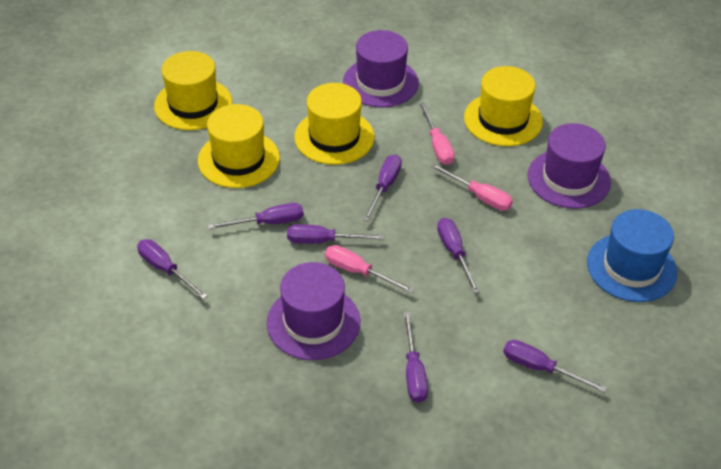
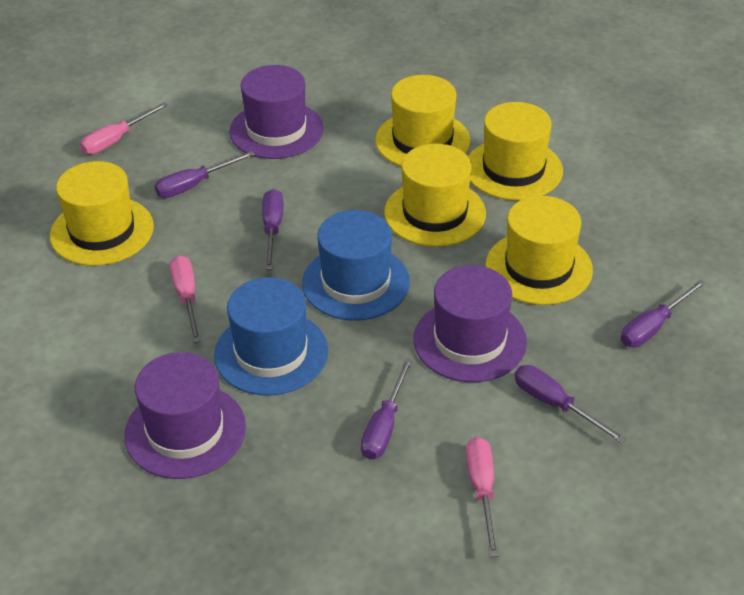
blue hat: 1 -> 2
purple screwdriver: 7 -> 5
yellow hat: 4 -> 5

